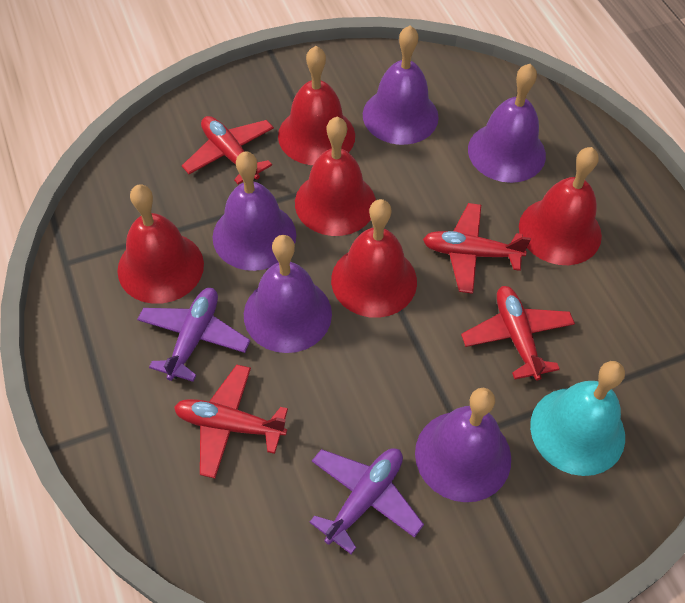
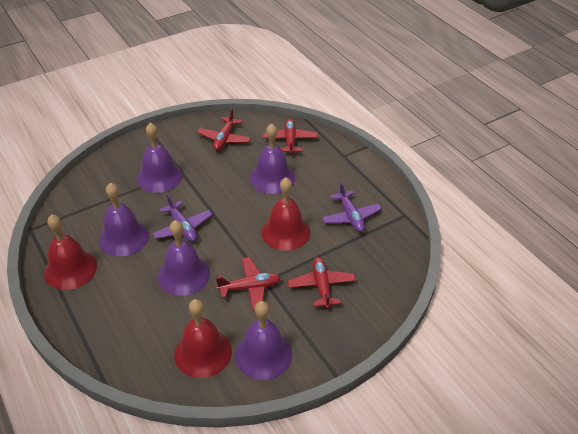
red bell: 5 -> 3
turquoise bell: 1 -> 0

